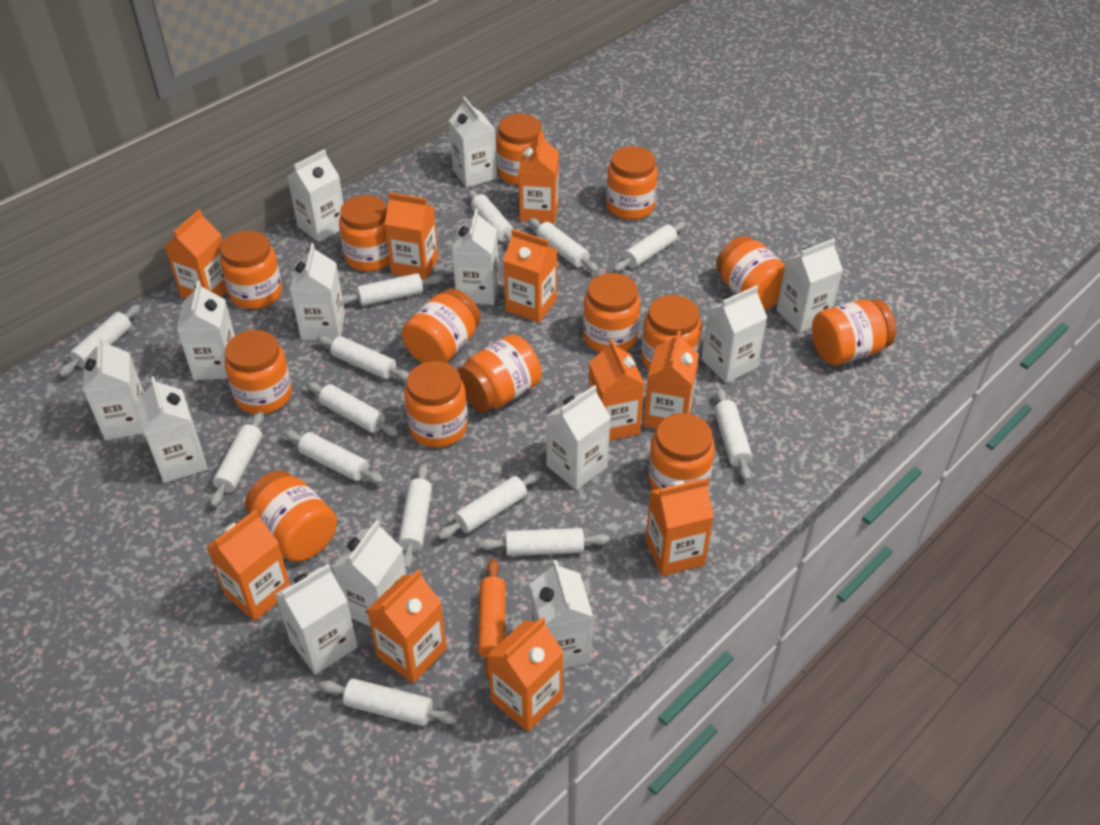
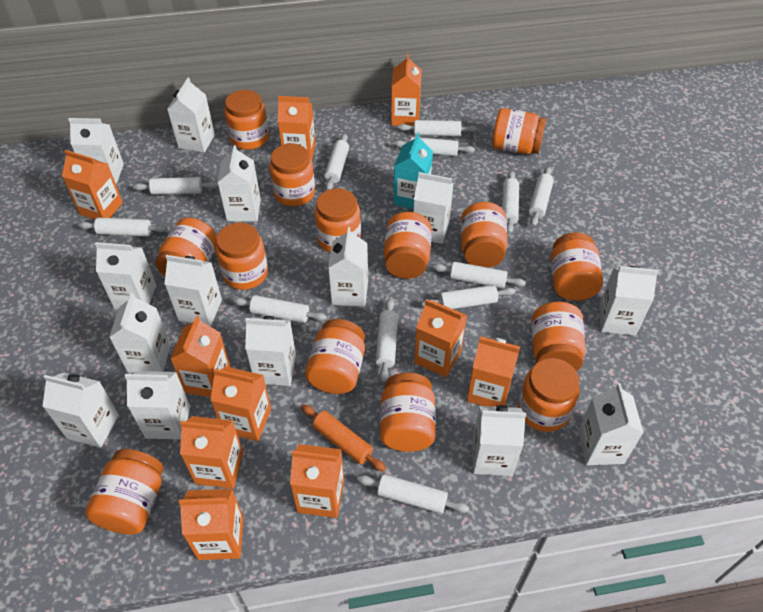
turquoise carton: 0 -> 1
white carton: 13 -> 14
white rolling pin: 14 -> 12

